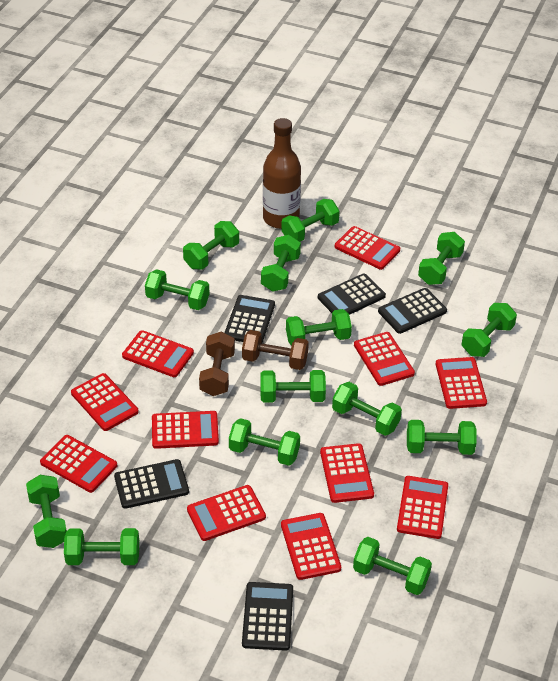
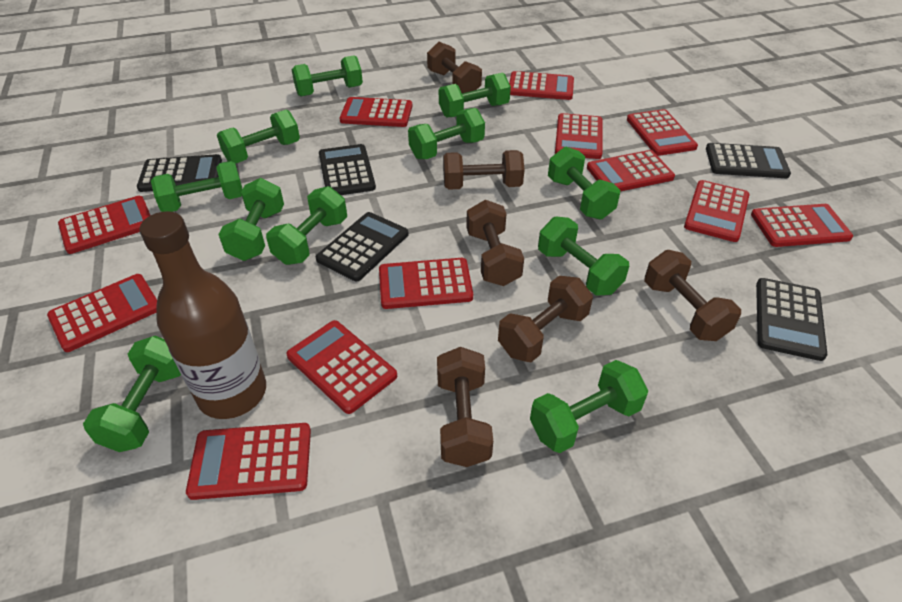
brown dumbbell: 2 -> 6
green dumbbell: 14 -> 11
red calculator: 11 -> 12

